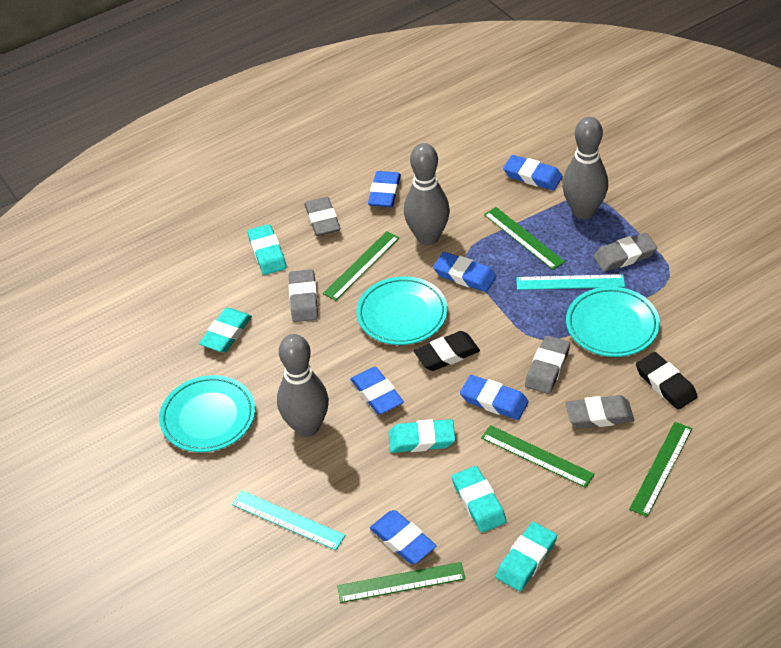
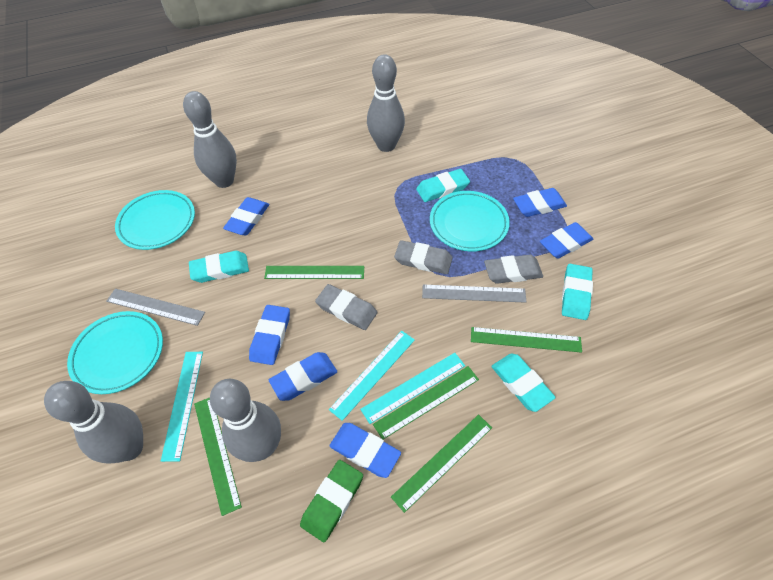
black eraser: 2 -> 0
green eraser: 0 -> 1
grey bowling pin: 3 -> 4
grey eraser: 5 -> 3
grey ruler: 0 -> 2
turquoise eraser: 5 -> 4
turquoise ruler: 2 -> 3

